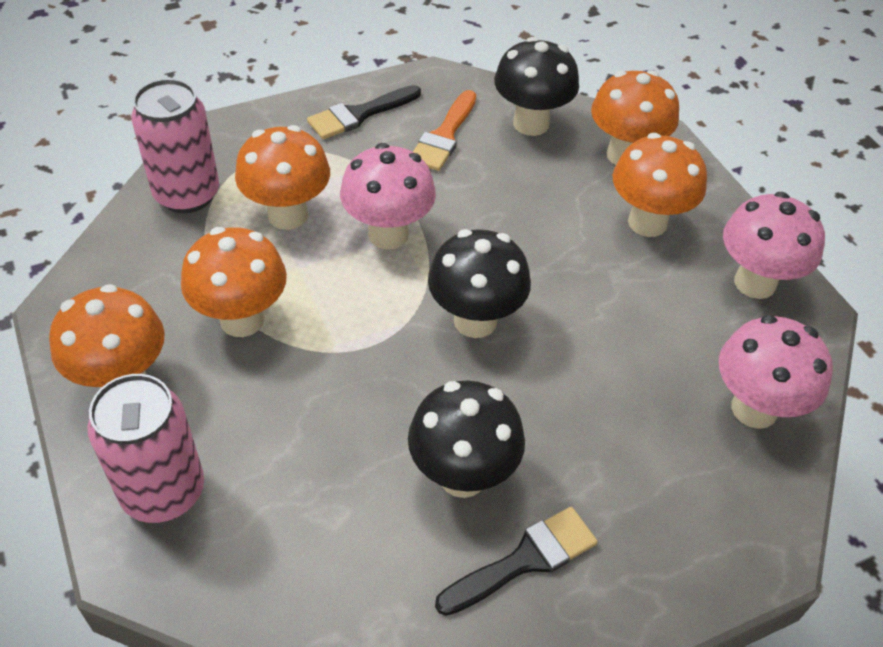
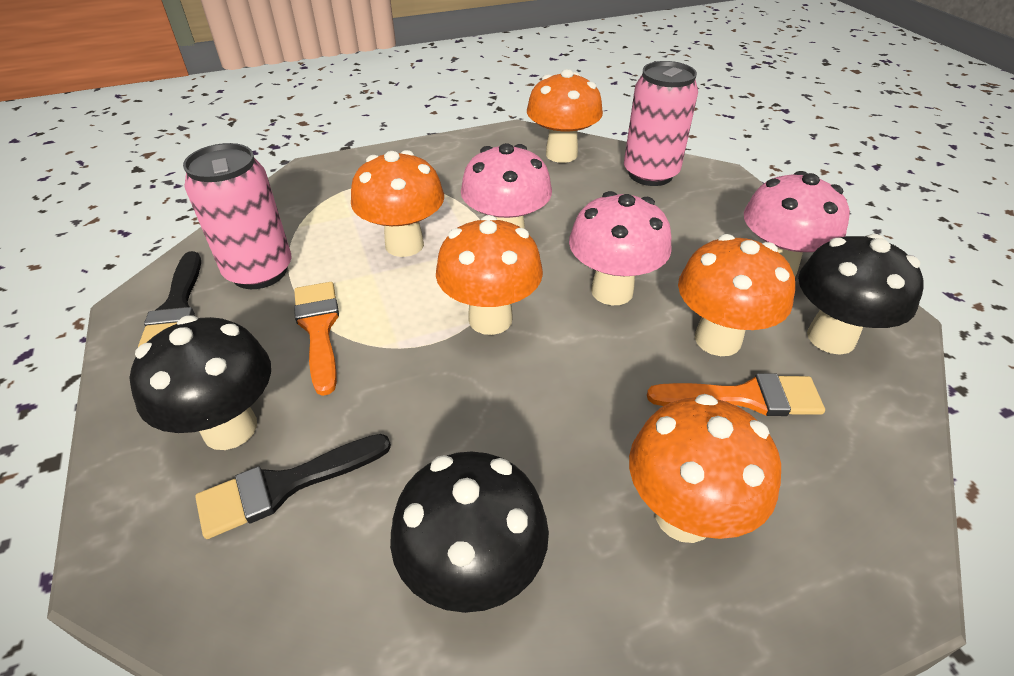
orange brush: 1 -> 2

